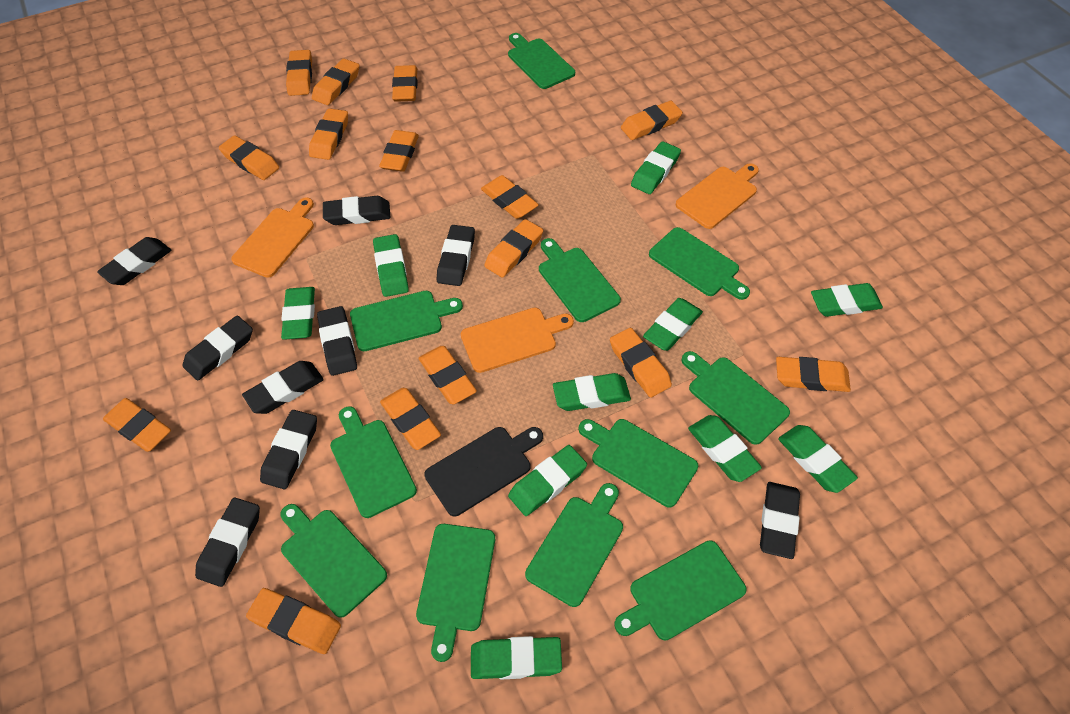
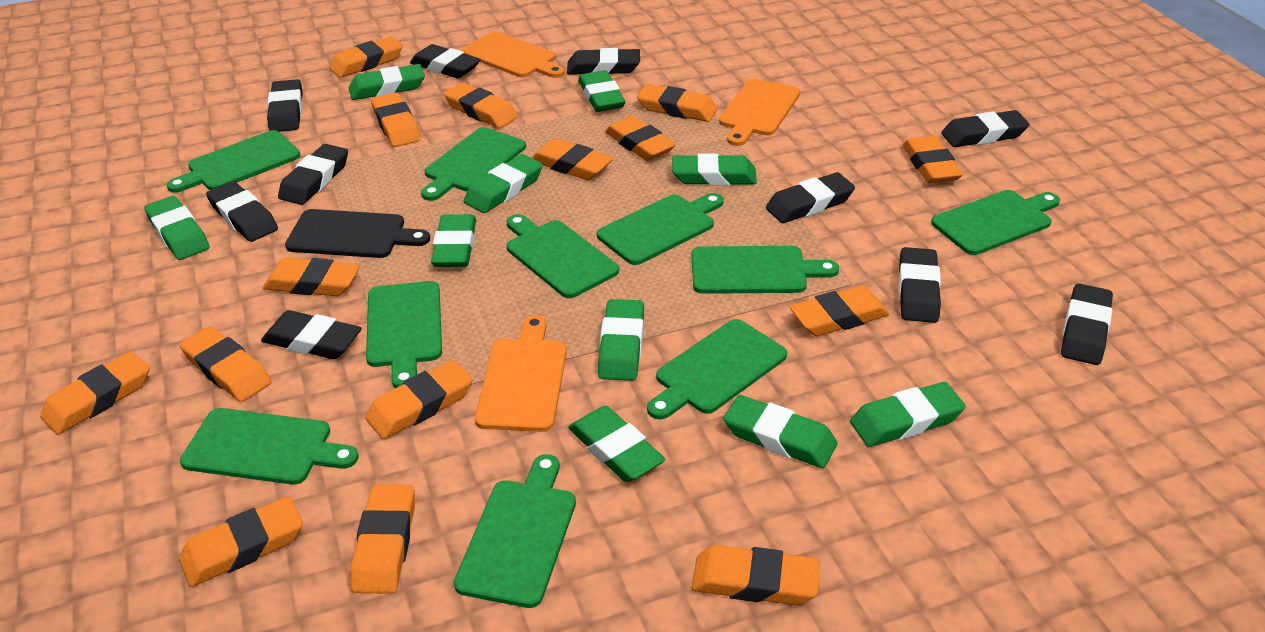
black eraser: 9 -> 10
green cutting board: 11 -> 10

